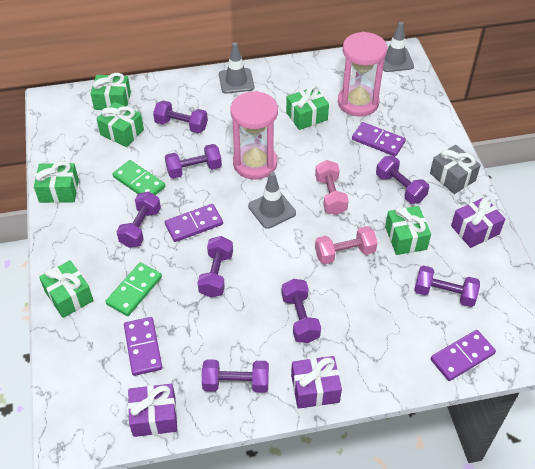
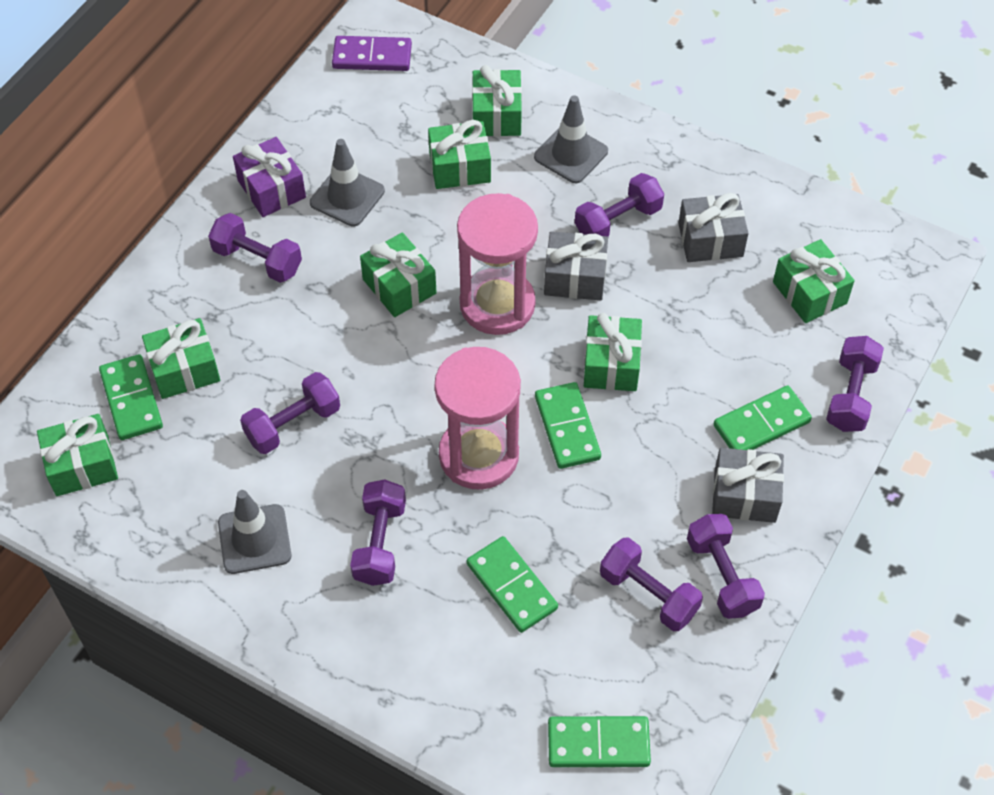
green domino: 2 -> 5
green gift: 6 -> 7
grey gift: 1 -> 3
pink dumbbell: 2 -> 0
purple domino: 4 -> 1
purple dumbbell: 8 -> 7
purple gift: 3 -> 1

